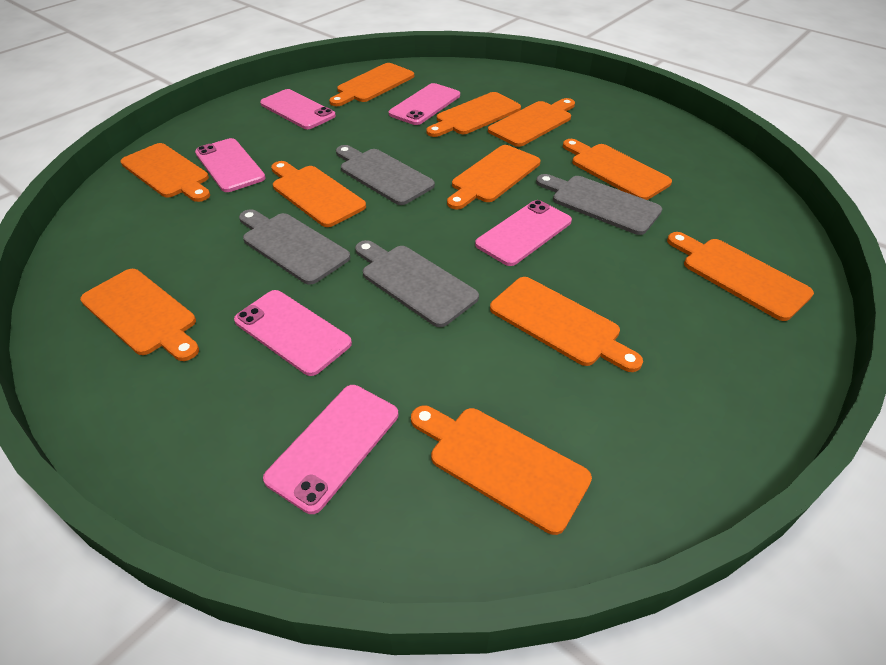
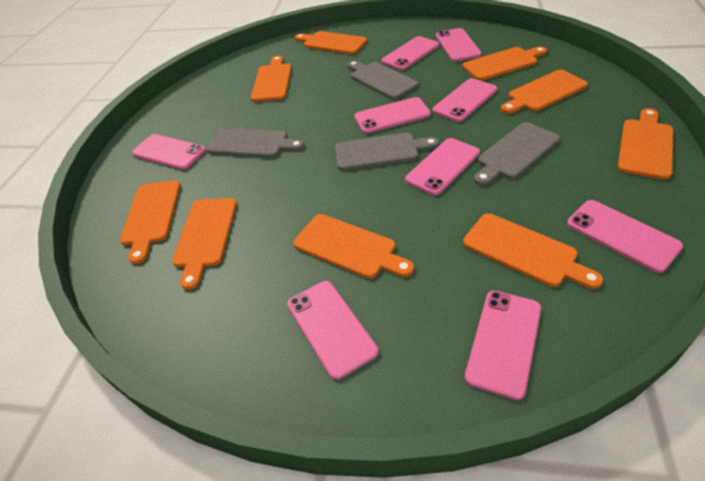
orange cutting board: 11 -> 9
pink phone: 6 -> 9

